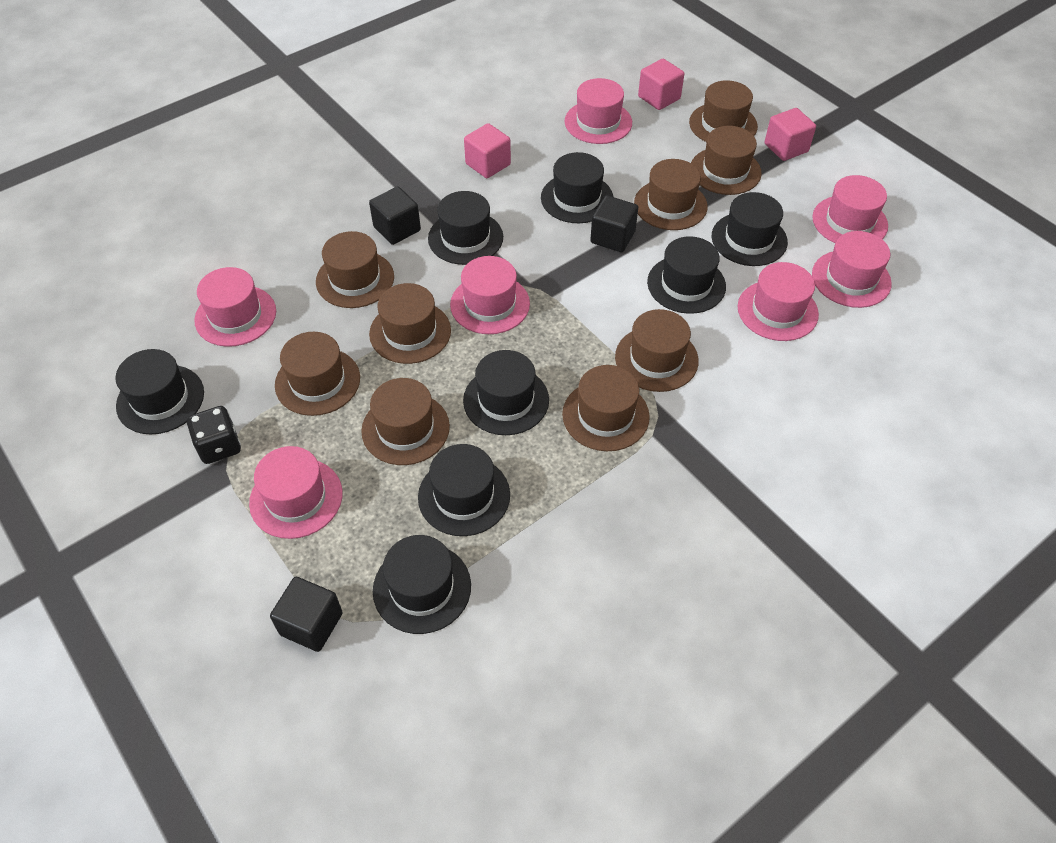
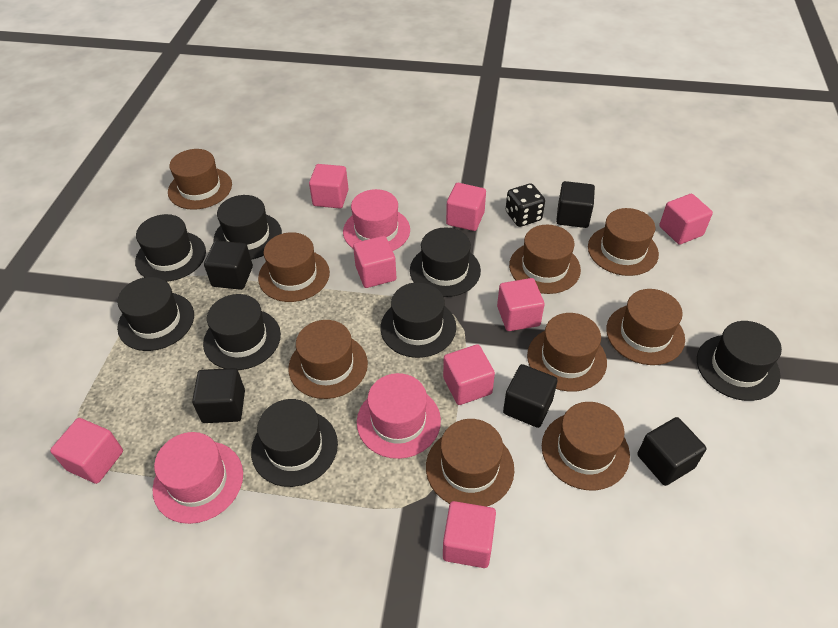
black cube: 3 -> 5
pink cube: 3 -> 8
pink hat: 7 -> 3

